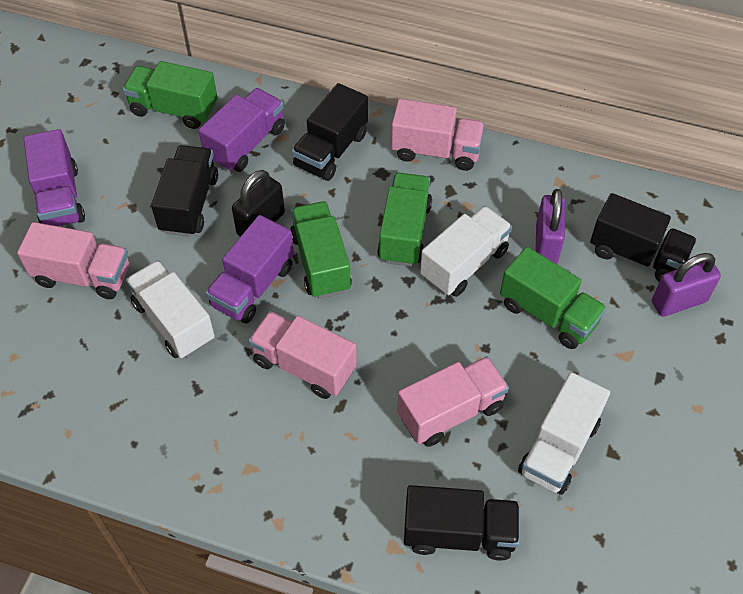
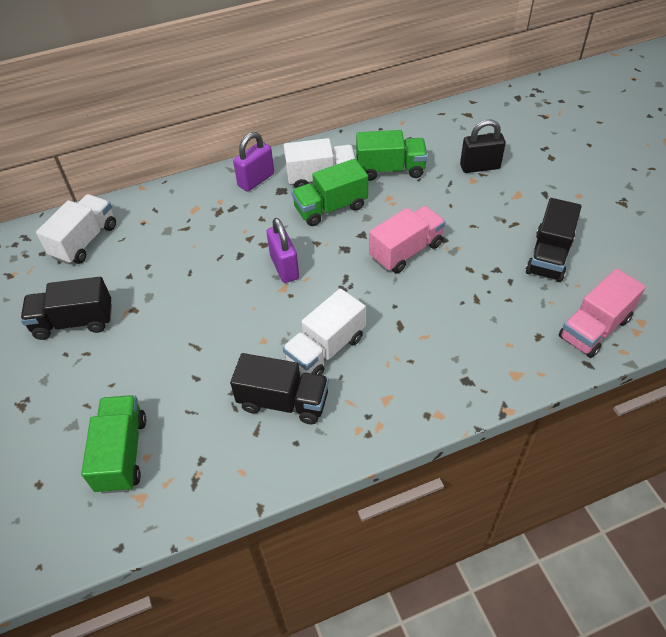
black truck: 4 -> 3
green truck: 4 -> 3
pink truck: 4 -> 2
purple truck: 3 -> 0

